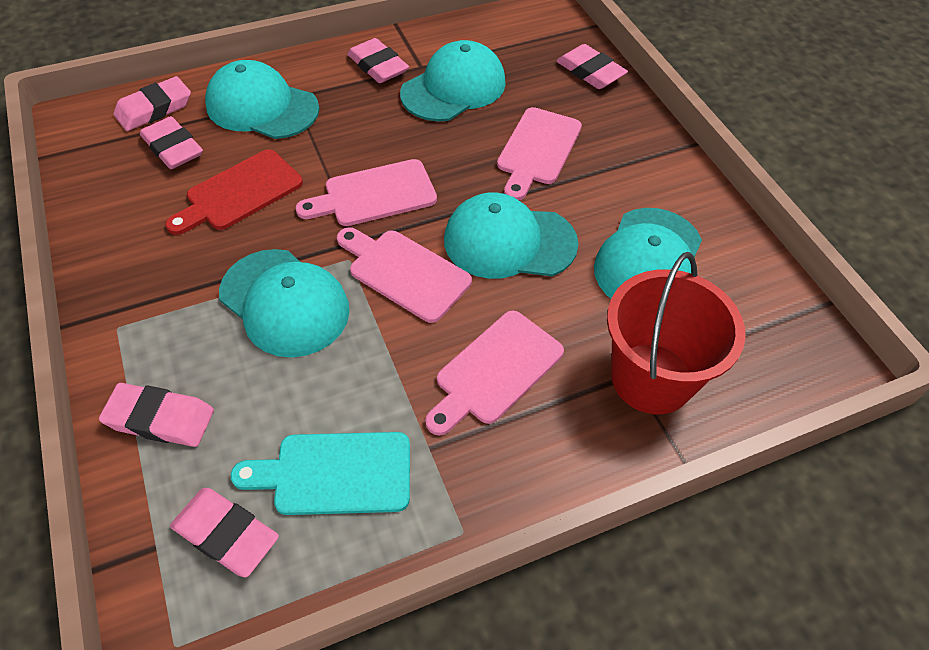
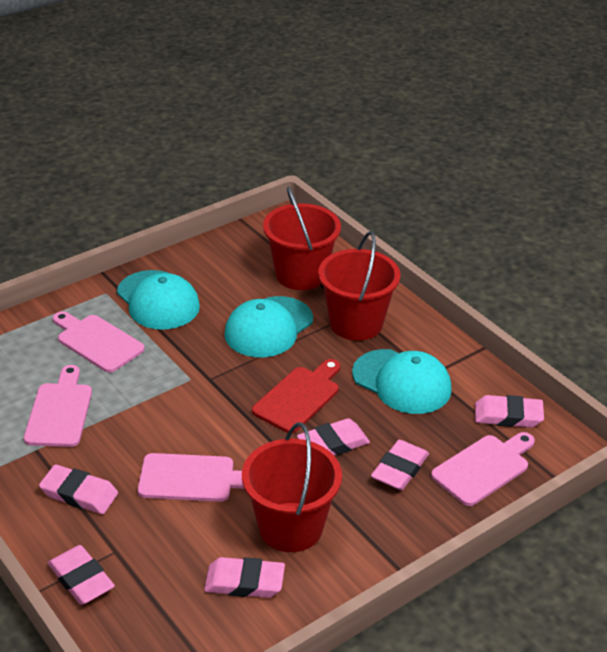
red bucket: 1 -> 3
turquoise cap: 5 -> 3
turquoise cutting board: 1 -> 0

